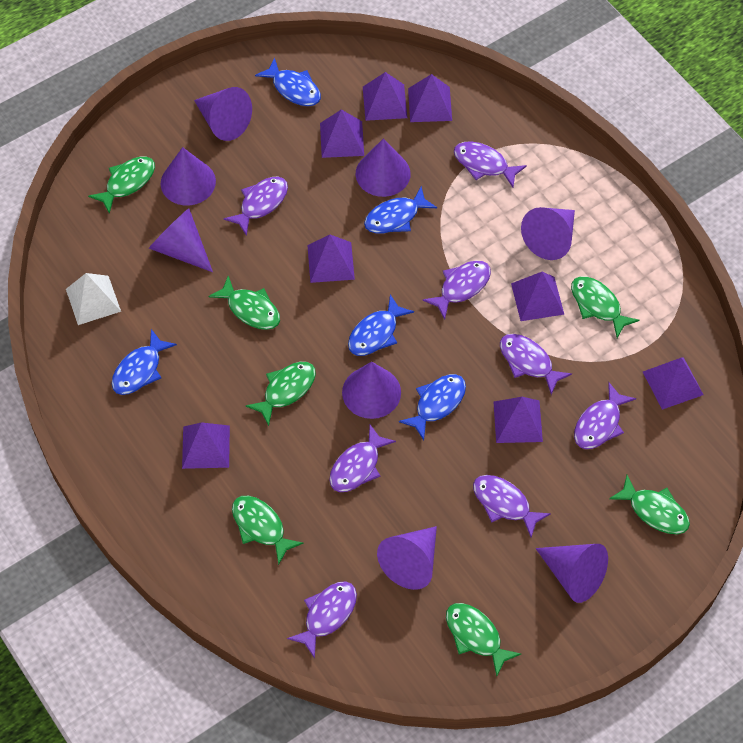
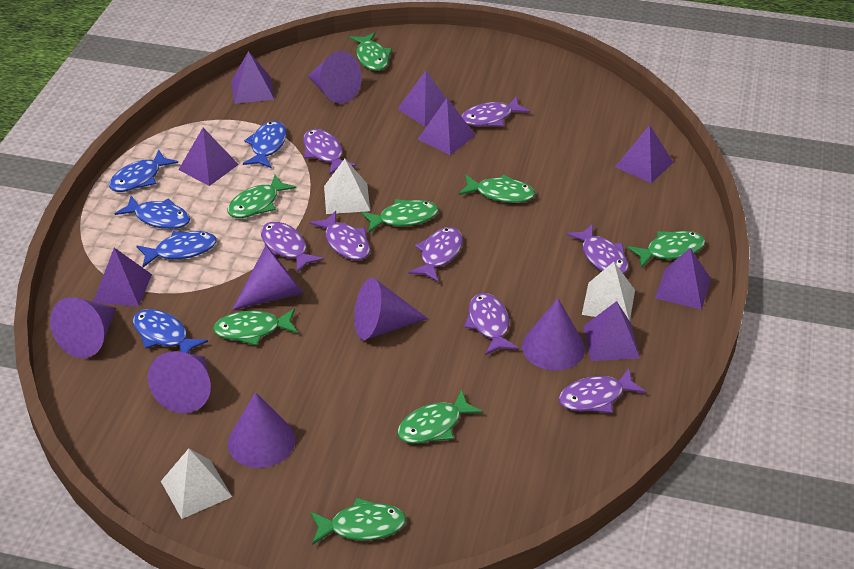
green fish: 7 -> 8
purple cone: 8 -> 7
white pyramid: 1 -> 3

